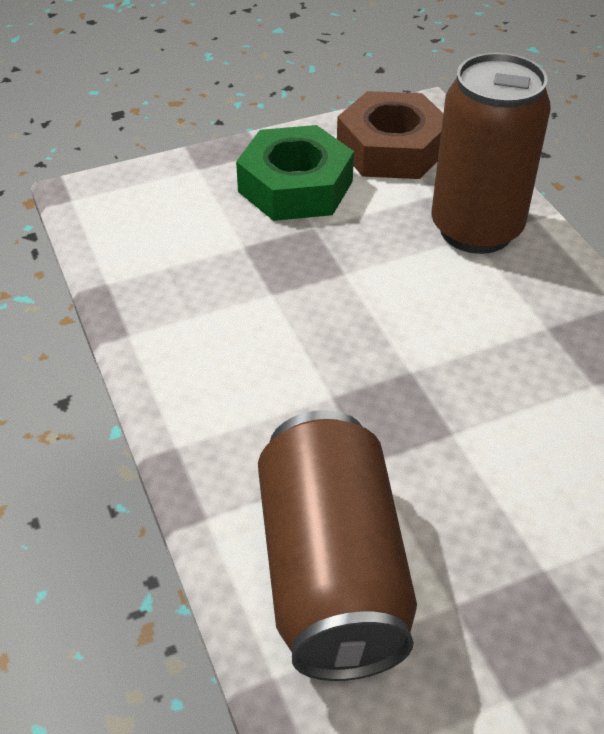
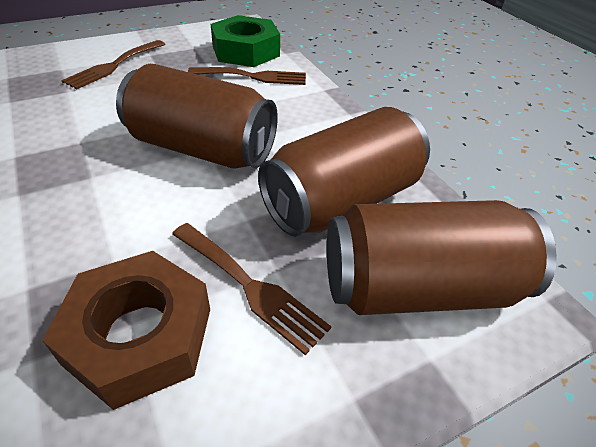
brown can: 2 -> 3
brown fork: 0 -> 3

